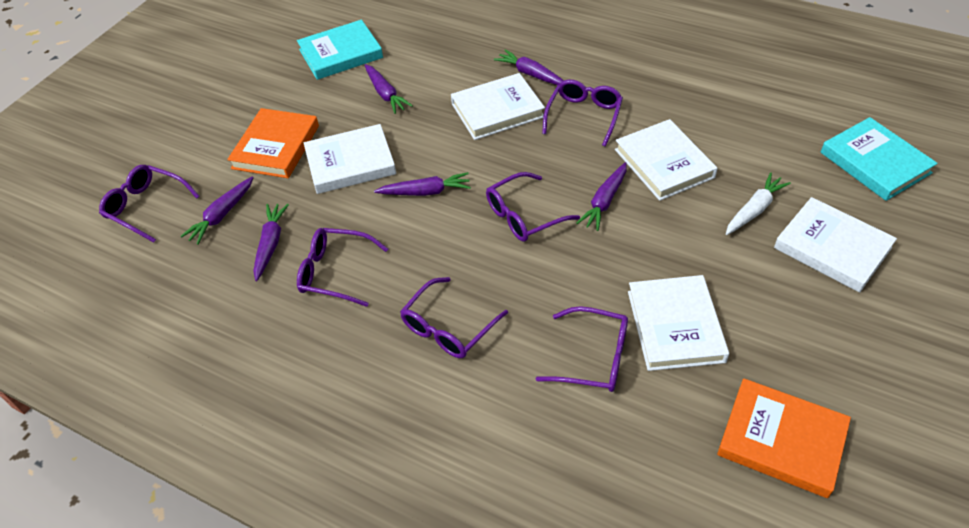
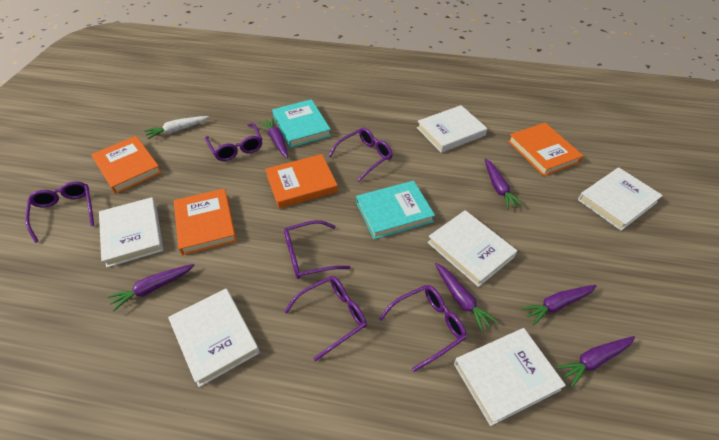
orange book: 2 -> 4
white book: 5 -> 6

